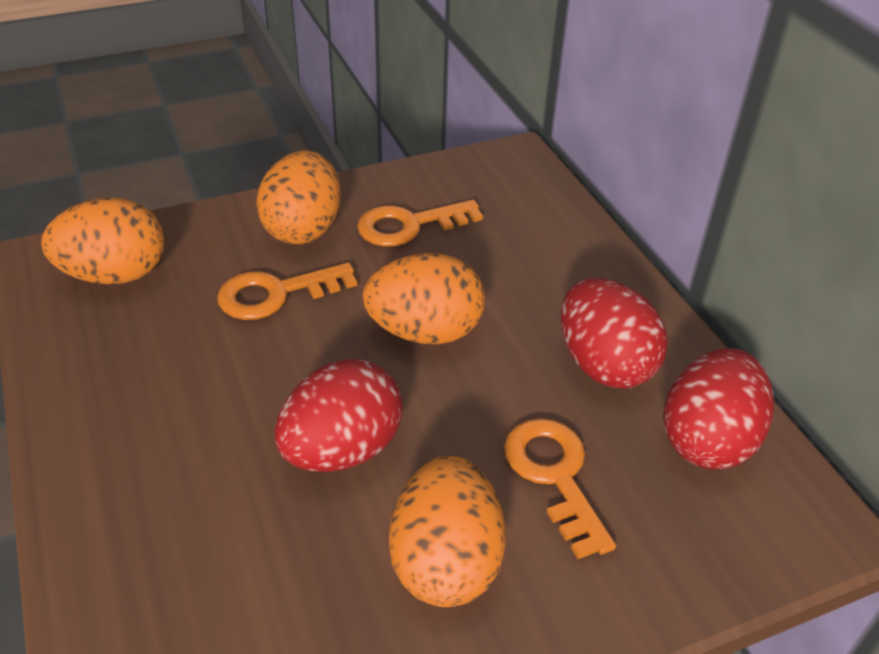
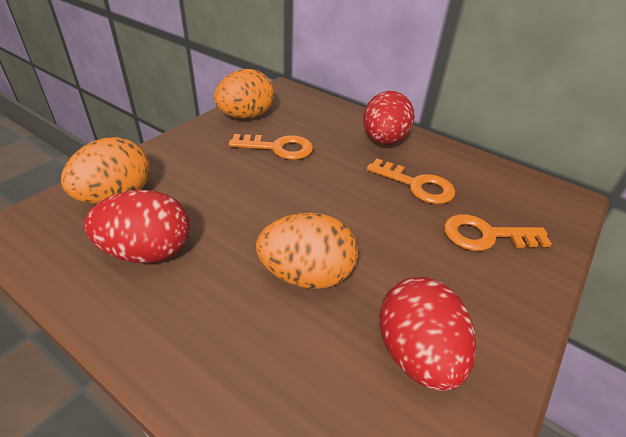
orange egg: 4 -> 3

